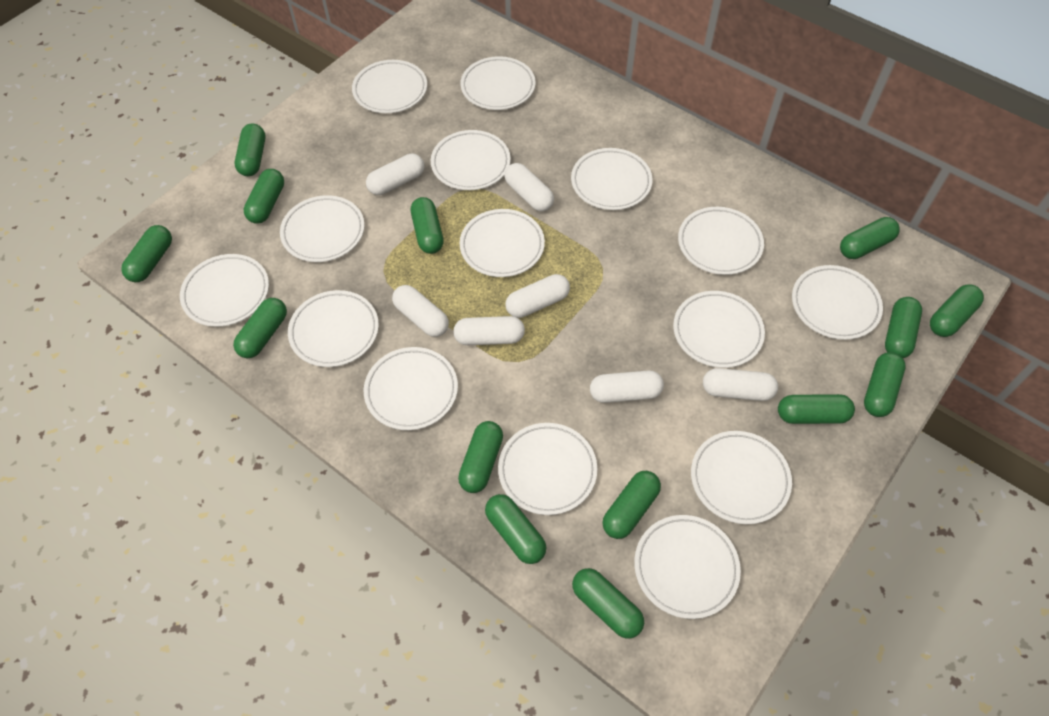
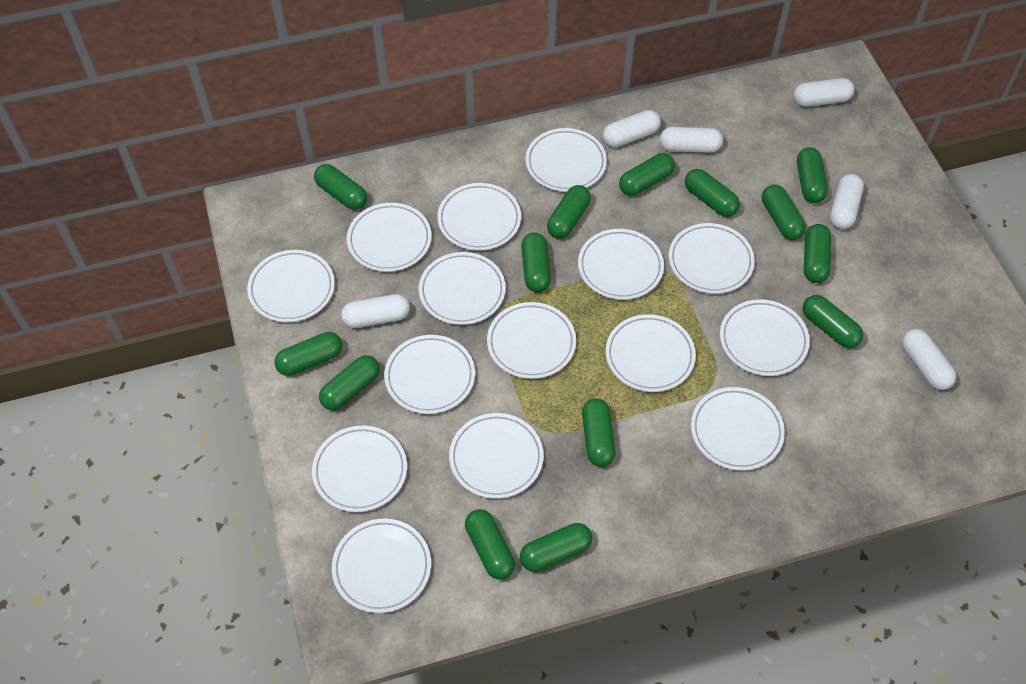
white capsule: 7 -> 6

